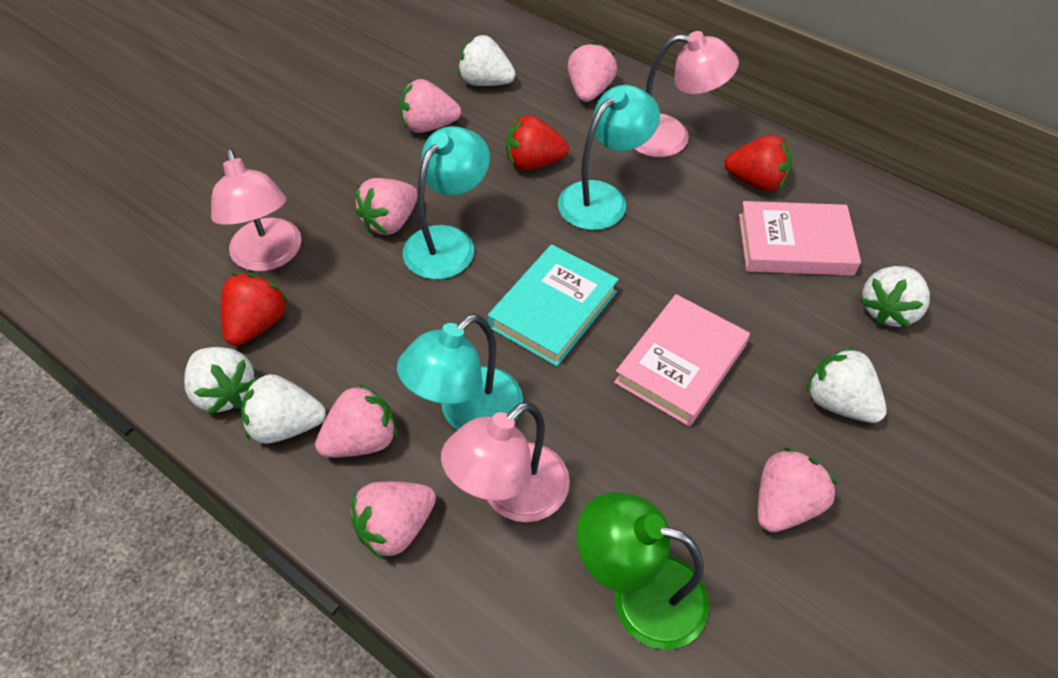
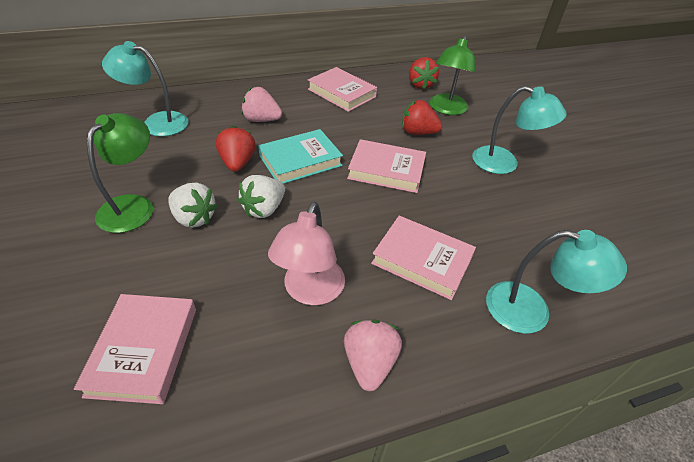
green lamp: 1 -> 2
pink book: 2 -> 4
pink lamp: 3 -> 1
pink strawberry: 6 -> 2
white strawberry: 5 -> 2

